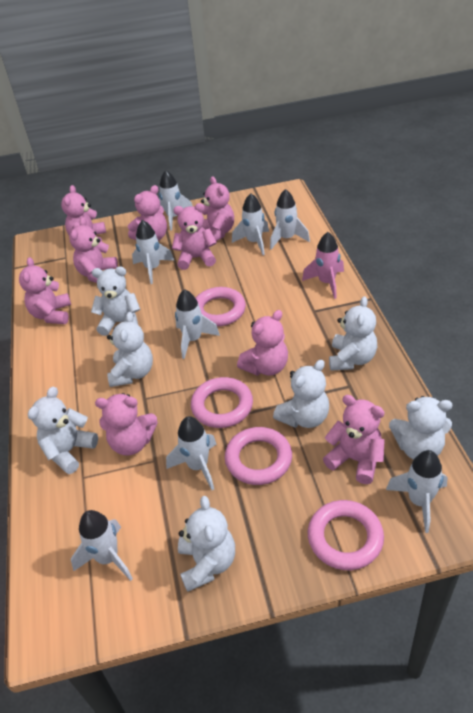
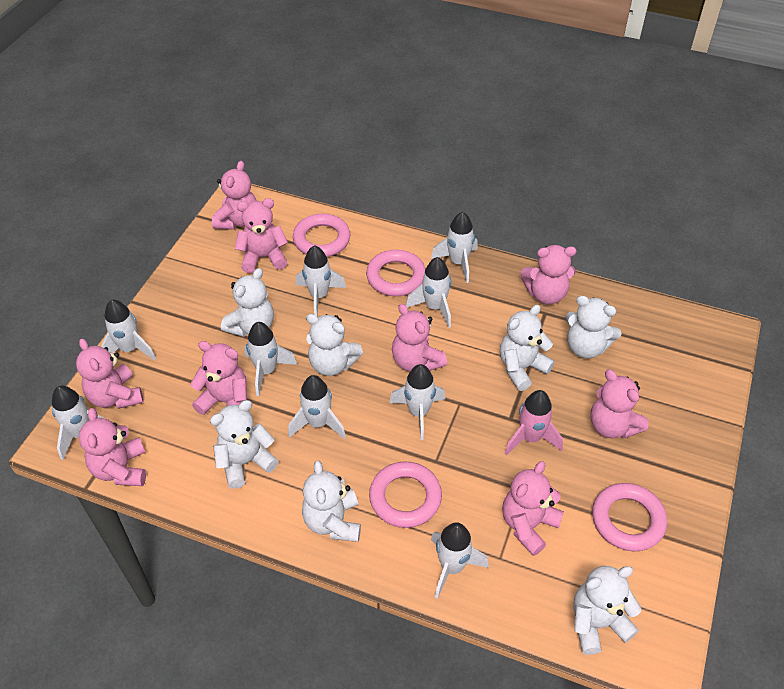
white rocket: 8 -> 9

